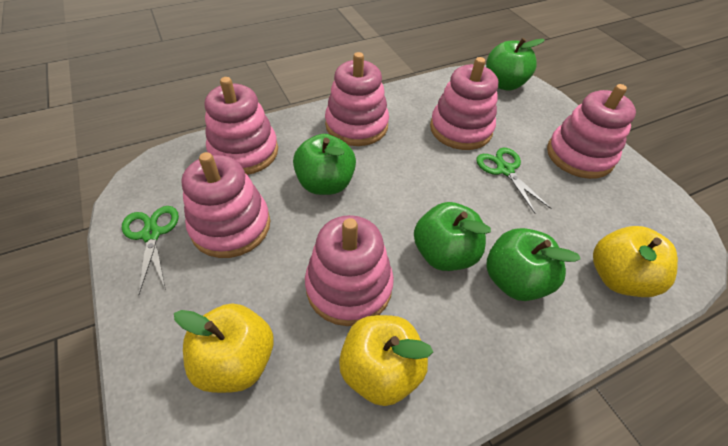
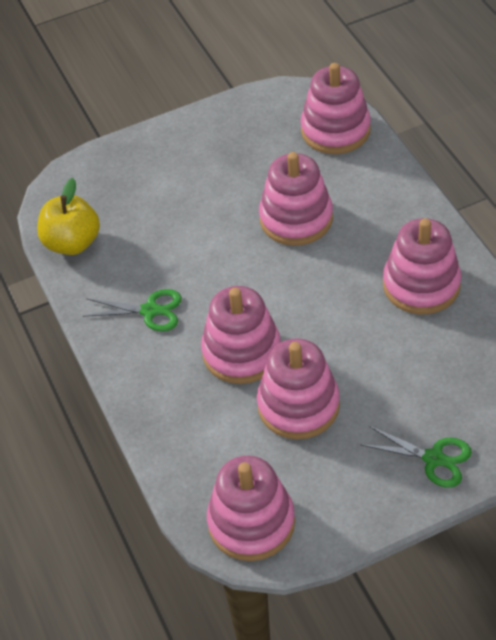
green apple: 4 -> 0
yellow apple: 3 -> 1

